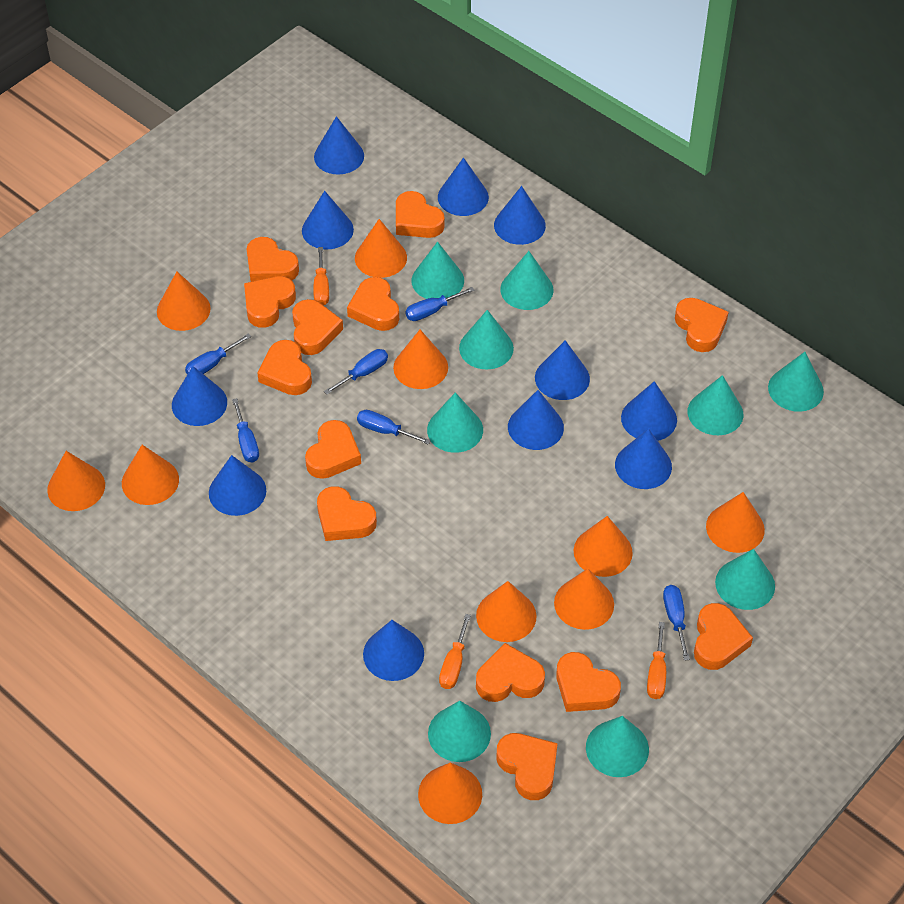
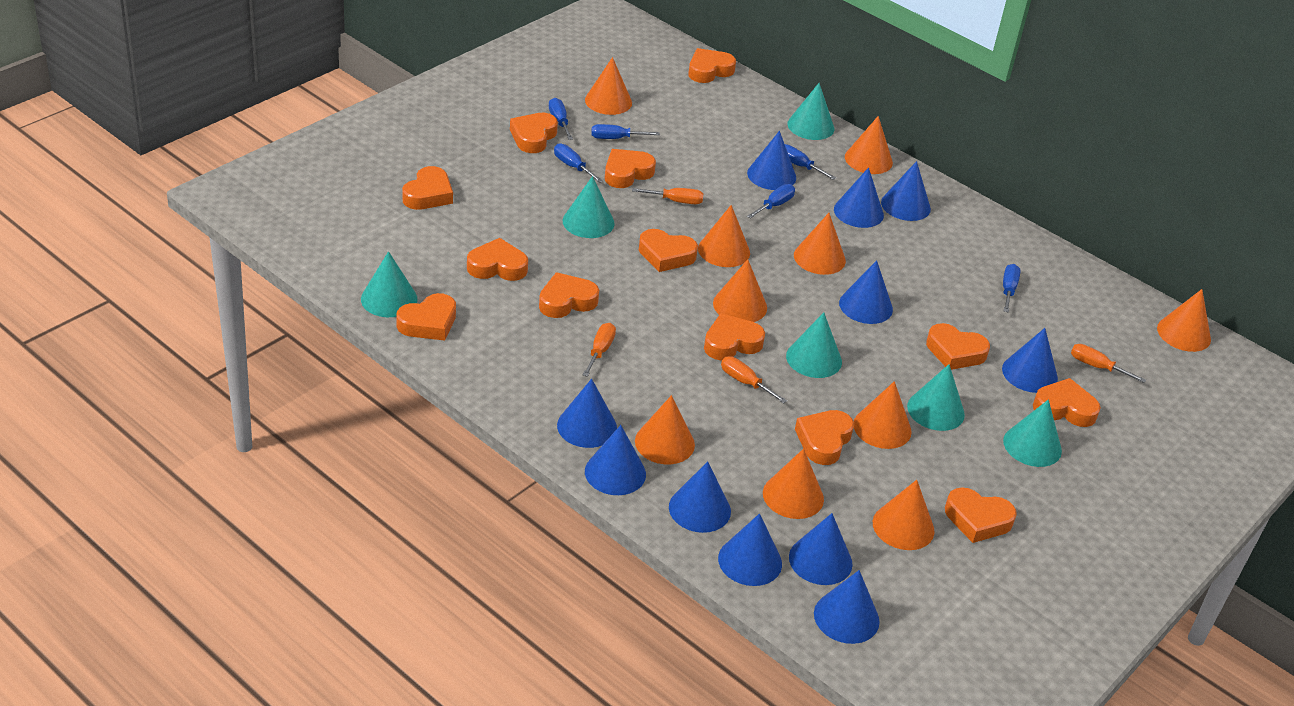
orange screwdriver: 3 -> 4
turquoise cone: 9 -> 6

